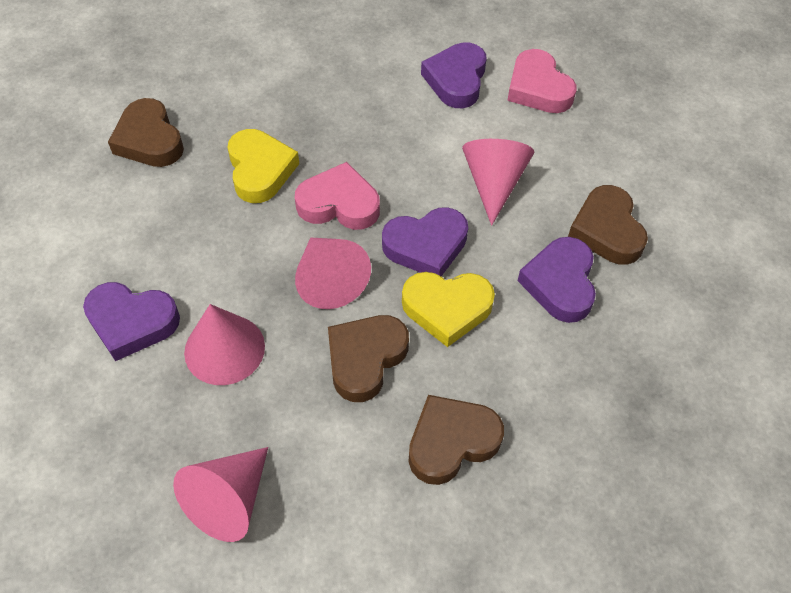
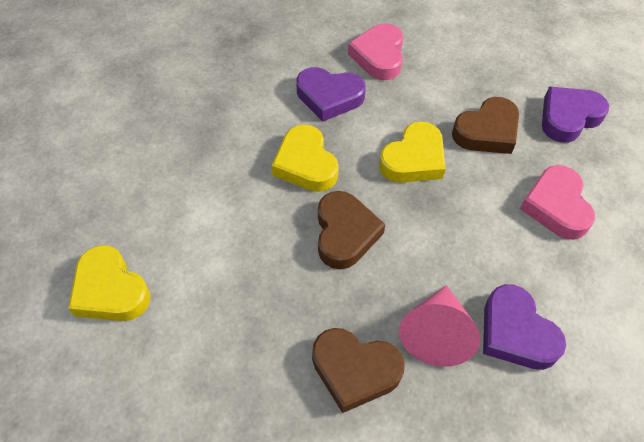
brown heart: 4 -> 3
pink cone: 4 -> 1
purple heart: 4 -> 3
yellow heart: 2 -> 3

